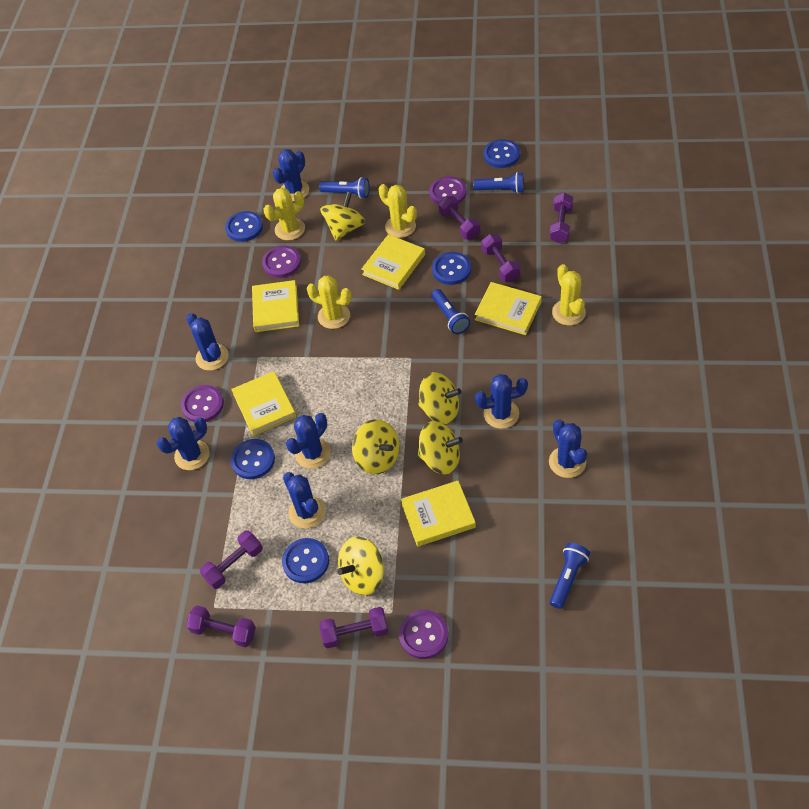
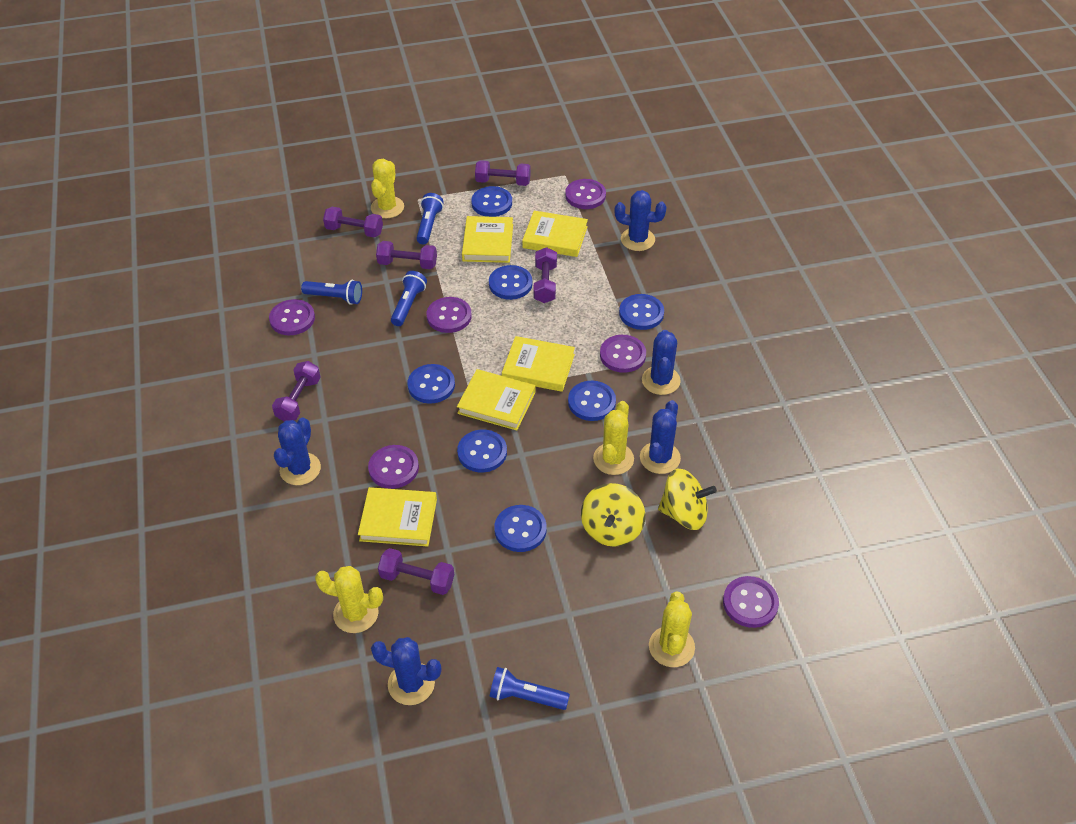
blue button: 5 -> 7
blue cactus: 7 -> 5
purple button: 4 -> 6
yellow spinning top: 5 -> 2

